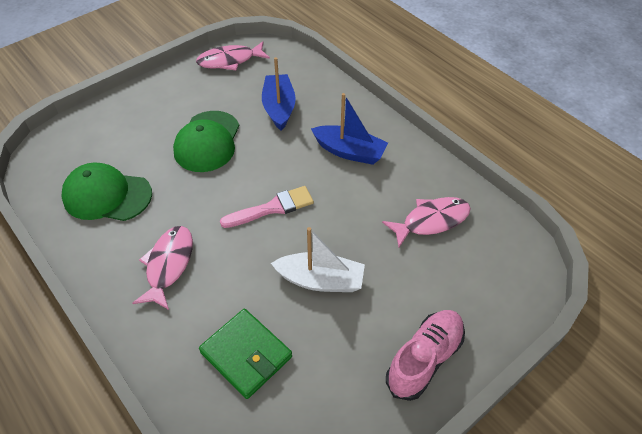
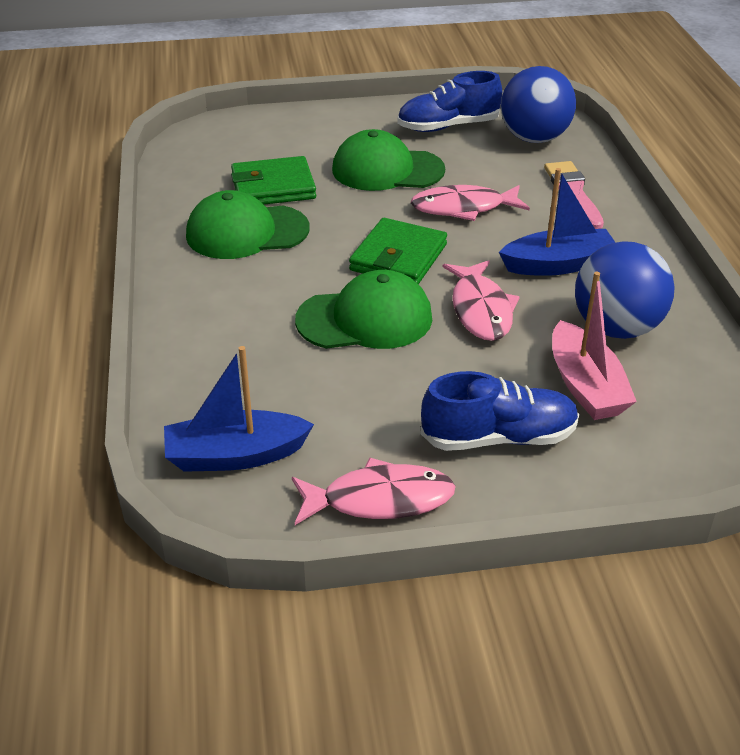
blue ball: 0 -> 2
blue shoe: 0 -> 2
green cap: 2 -> 3
green wallet: 1 -> 2
pink boat: 0 -> 1
pink shoe: 1 -> 0
white boat: 1 -> 0

